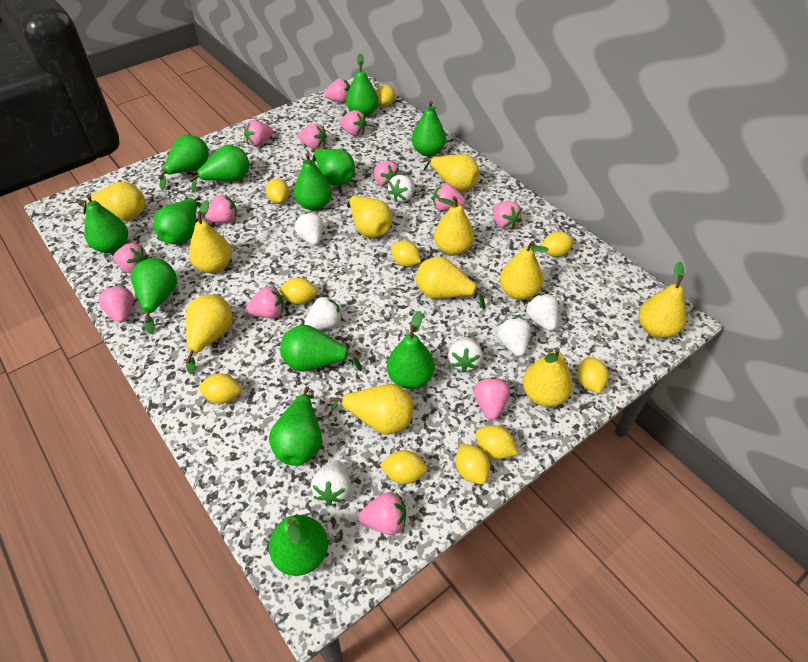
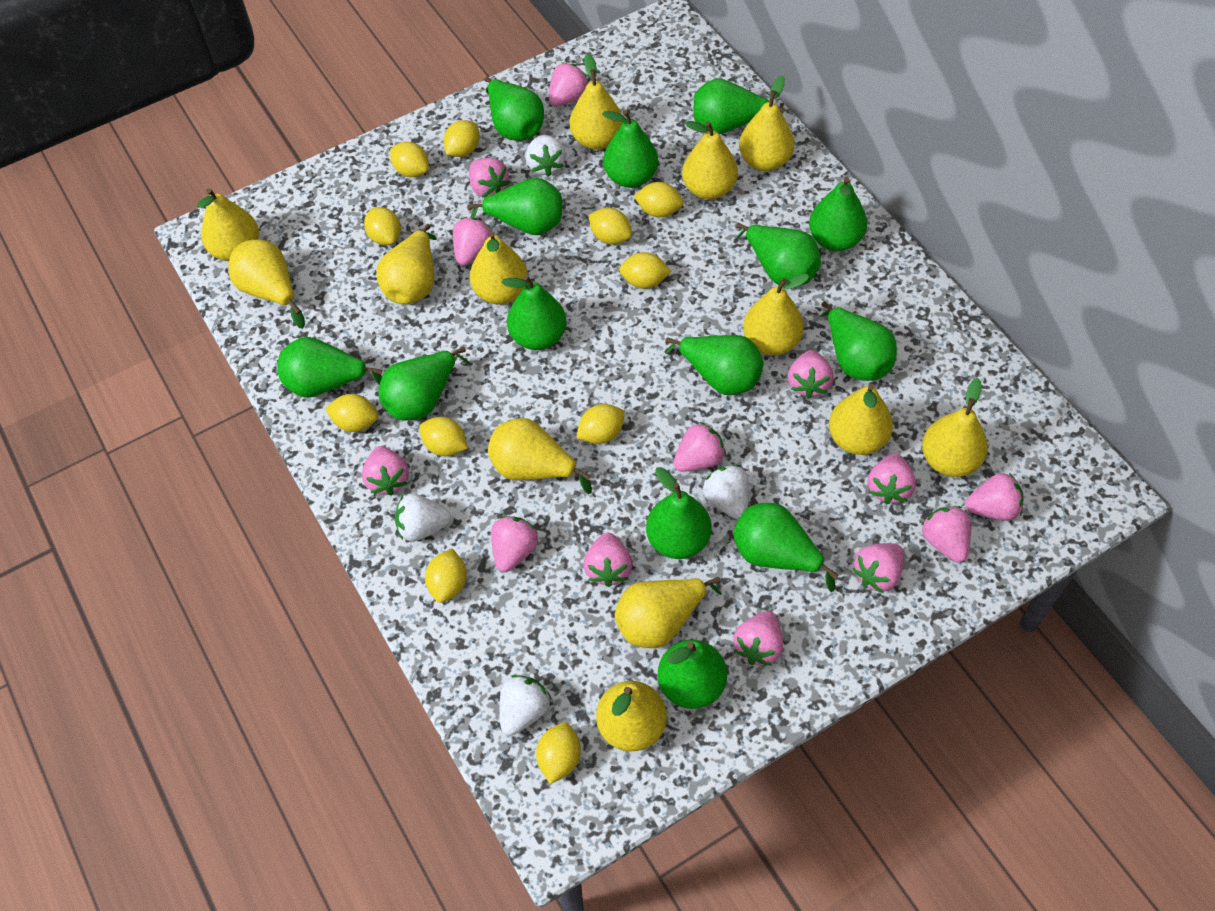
green pear: 13 -> 14
white strawberry: 7 -> 4
yellow lemon: 10 -> 11
yellow pear: 11 -> 13

